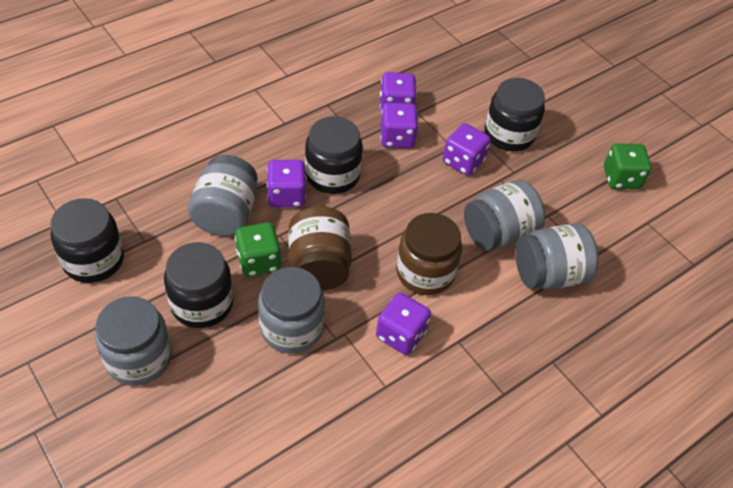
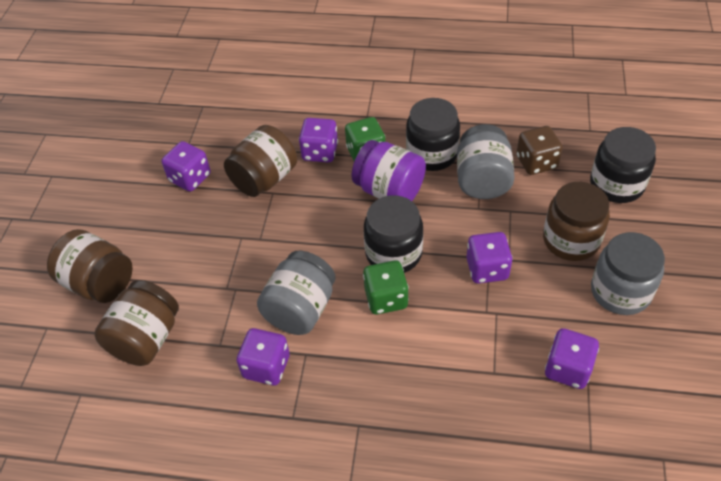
black jar: 4 -> 3
brown dice: 0 -> 1
brown jar: 2 -> 4
grey jar: 5 -> 3
purple jar: 0 -> 1

